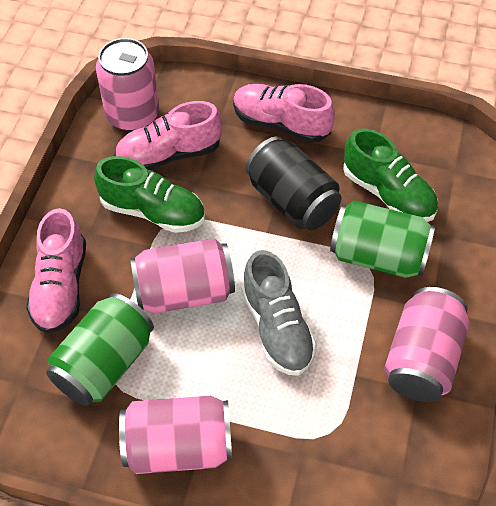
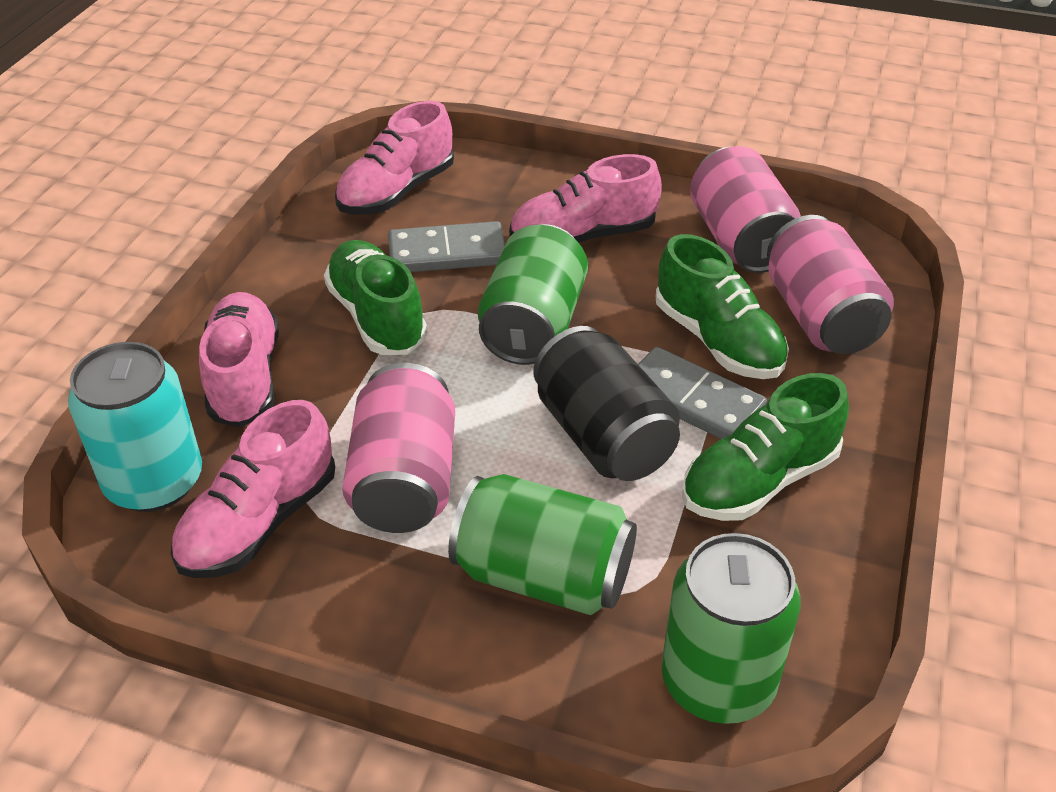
green can: 2 -> 3
green shoe: 2 -> 3
grey domino: 0 -> 2
grey shoe: 1 -> 0
pink can: 4 -> 3
pink shoe: 3 -> 4
turquoise can: 0 -> 1

